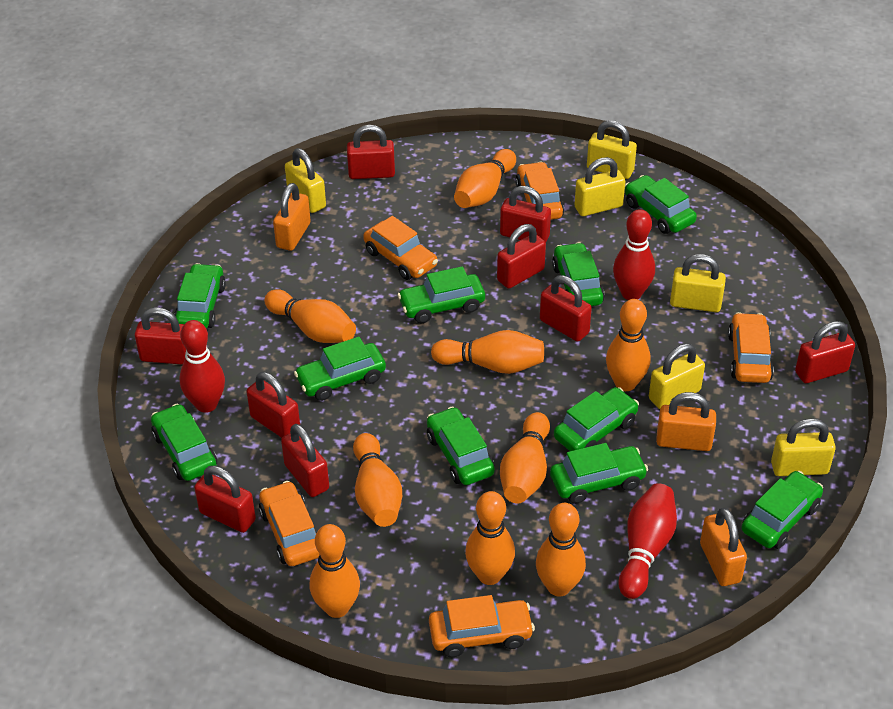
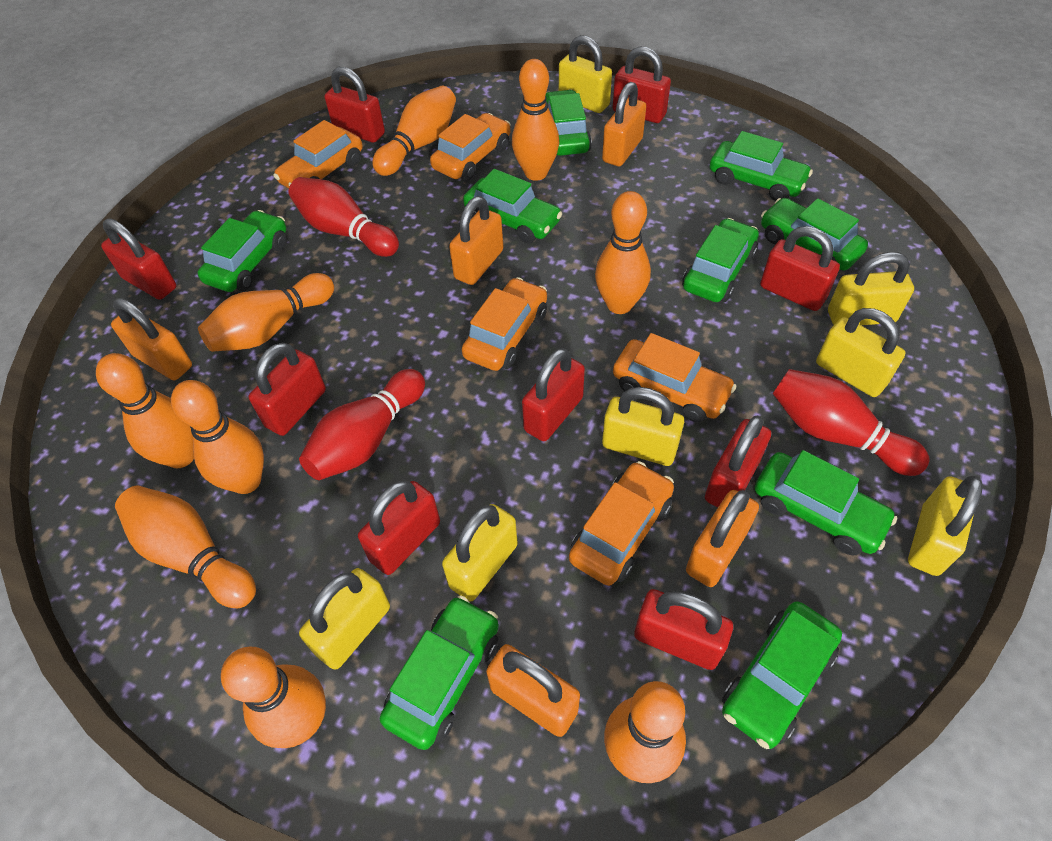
green car: 10 -> 9
orange padlock: 3 -> 5
yellow padlock: 6 -> 7

